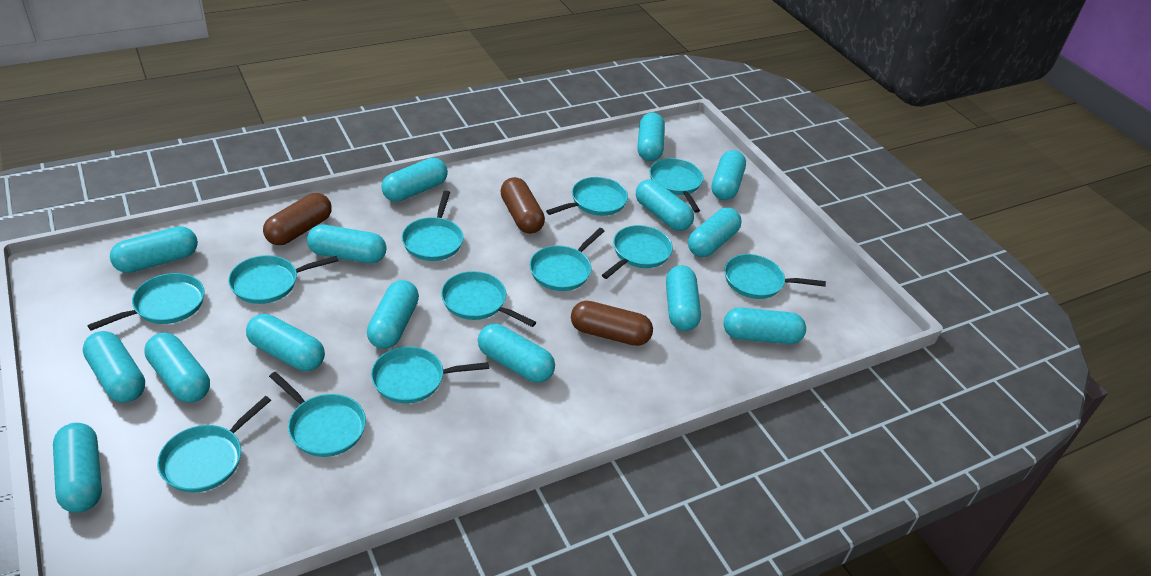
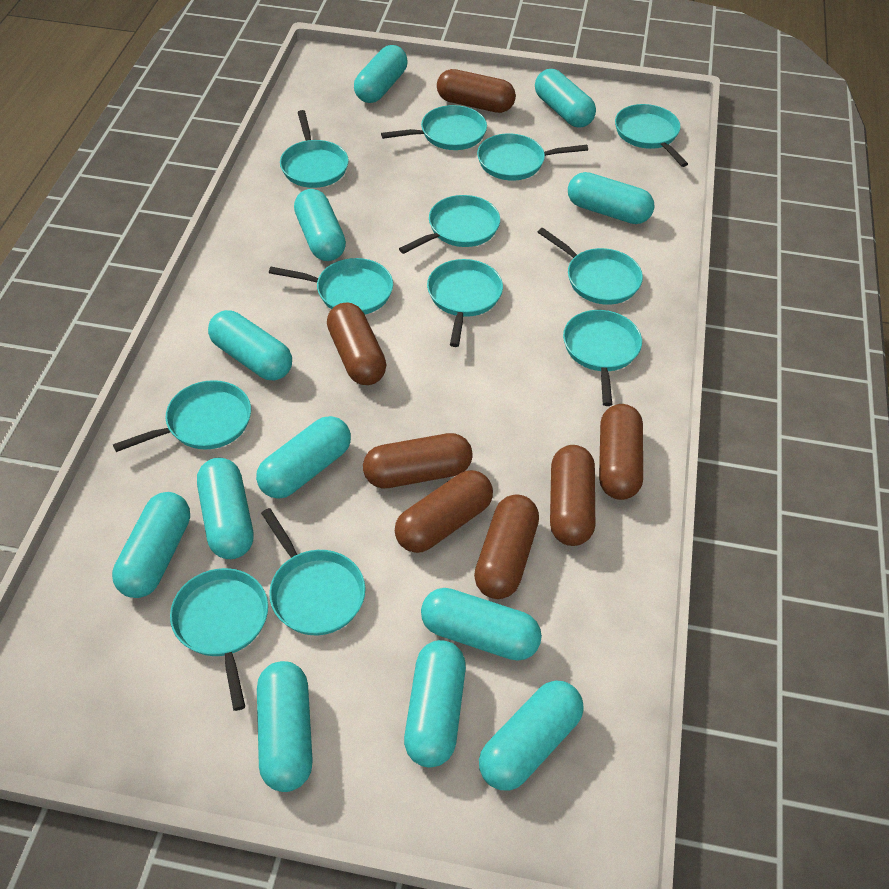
brown capsule: 3 -> 7
turquoise capsule: 15 -> 12

